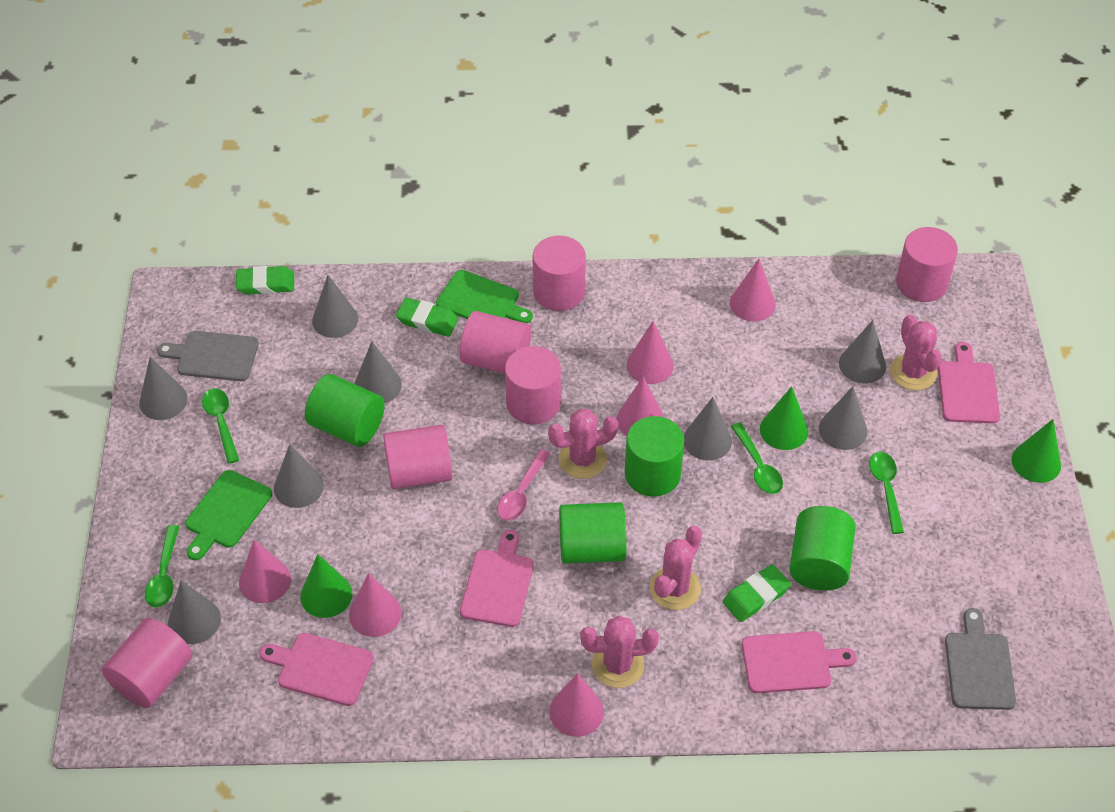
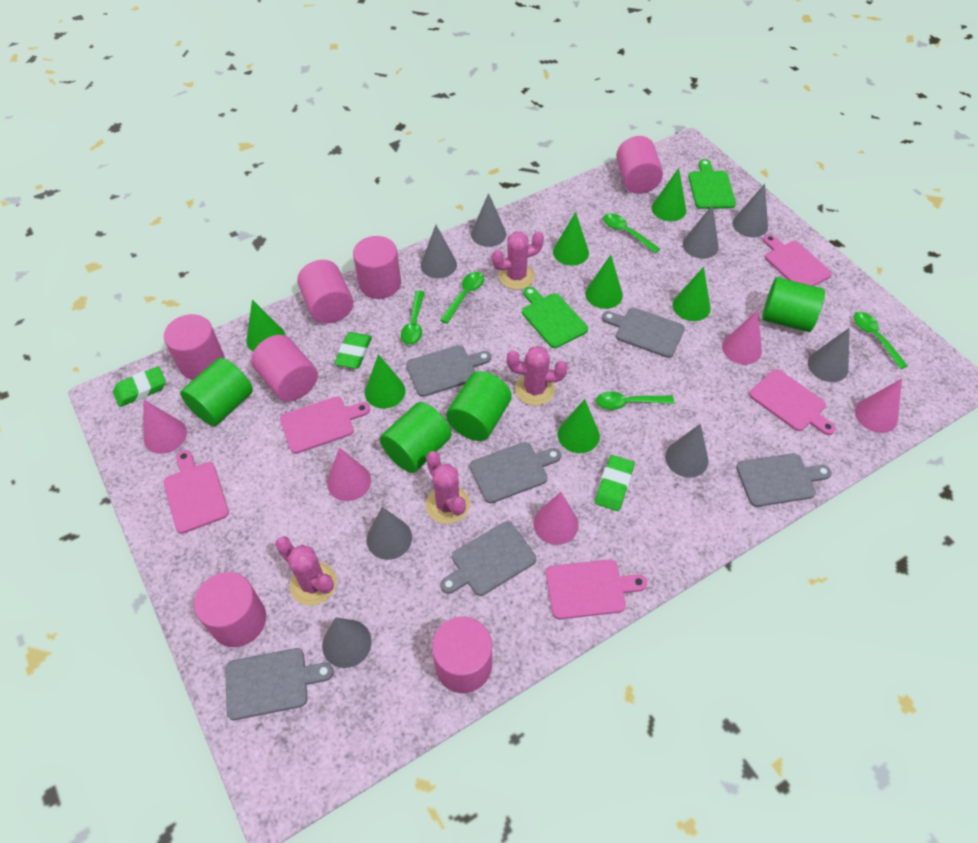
green cone: 3 -> 7
green spoon: 4 -> 5
grey cutting board: 2 -> 6
pink cone: 6 -> 5
pink cutting board: 4 -> 5
pink cylinder: 6 -> 7
pink spoon: 1 -> 0

